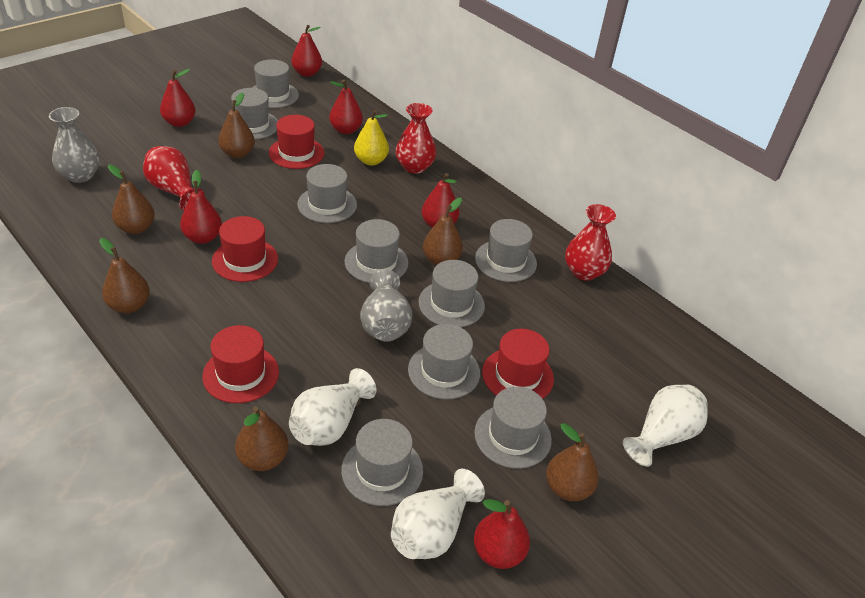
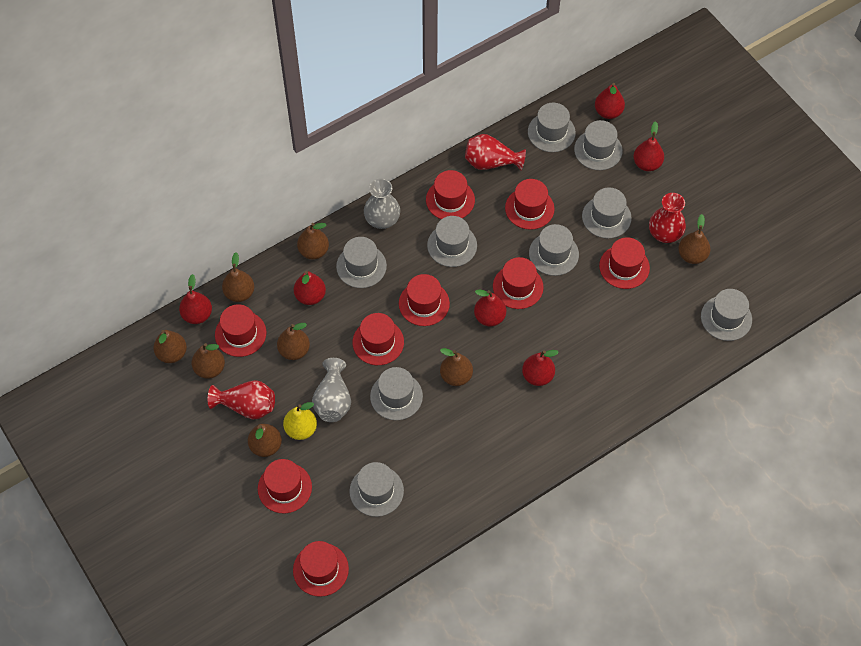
brown pear: 6 -> 8
red hat: 4 -> 9
white vase: 3 -> 0

